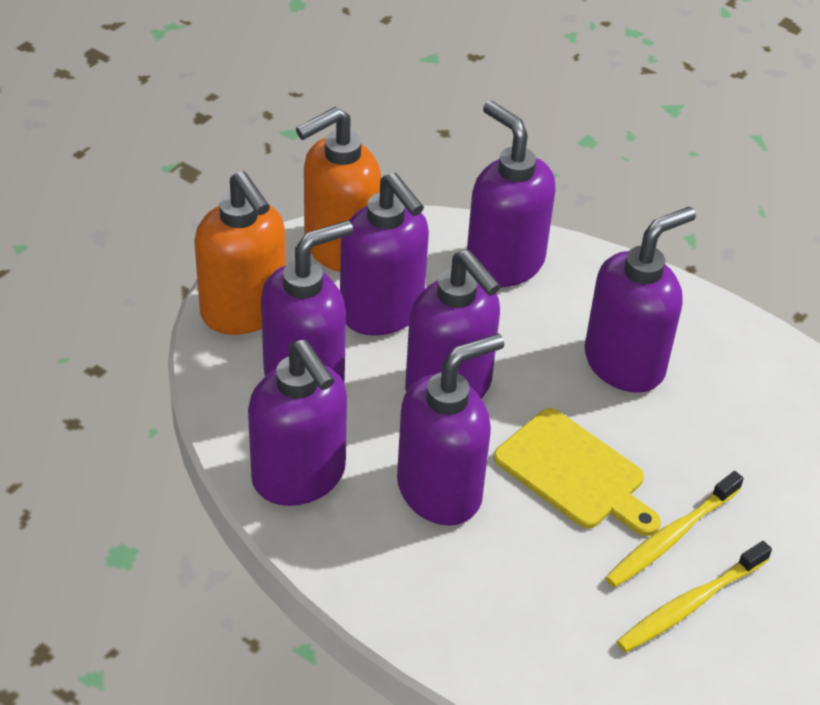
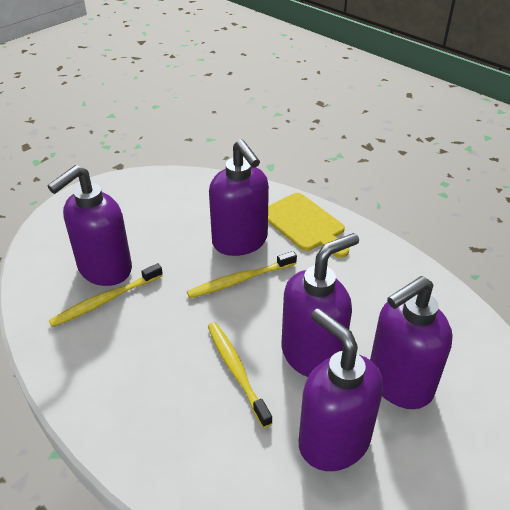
orange soap dispenser: 2 -> 0
purple soap dispenser: 7 -> 5
yellow toothbrush: 2 -> 3

